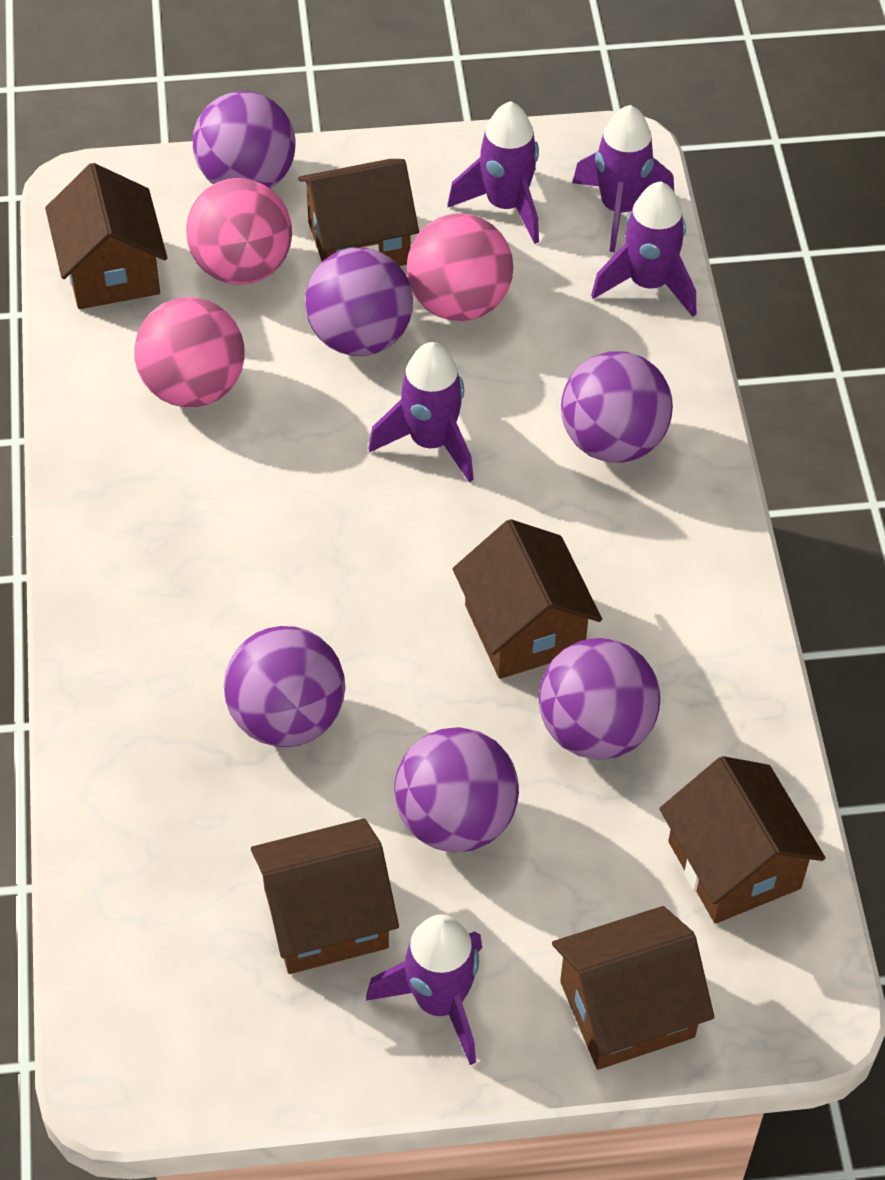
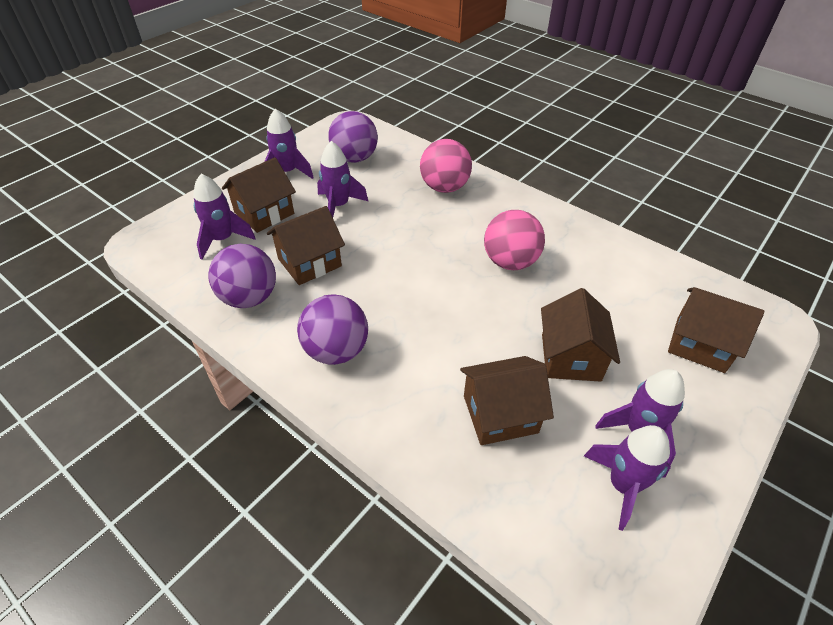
brown house: 6 -> 5
pink ball: 3 -> 2
purple ball: 6 -> 3

